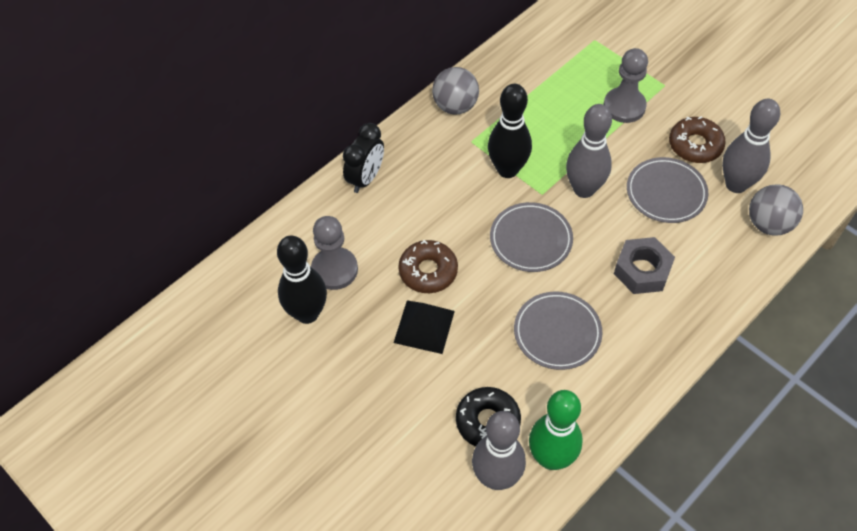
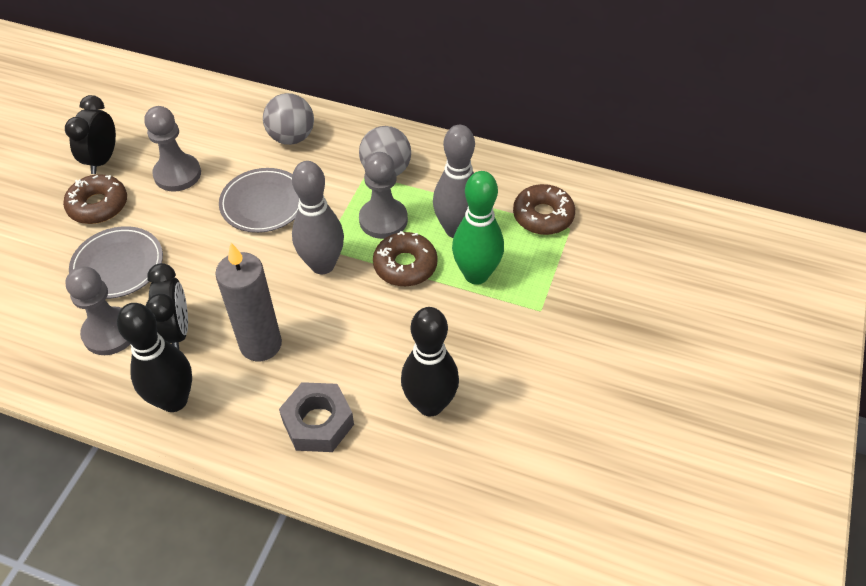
black clock: 1 -> 2
black donut: 1 -> 0
black pyramid: 1 -> 0
brown donut: 2 -> 3
grey bowling pin: 3 -> 2
grey candle: 0 -> 1
grey pawn: 2 -> 3
grey plate: 3 -> 2

